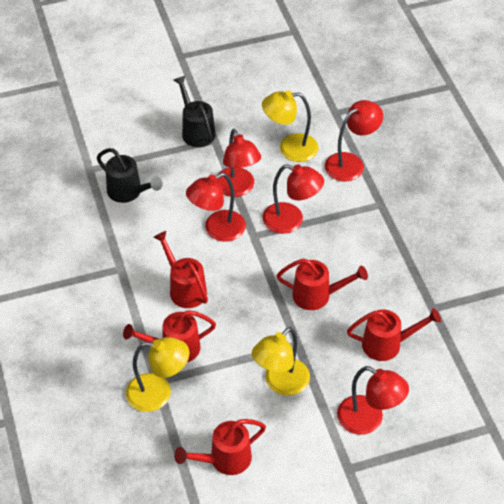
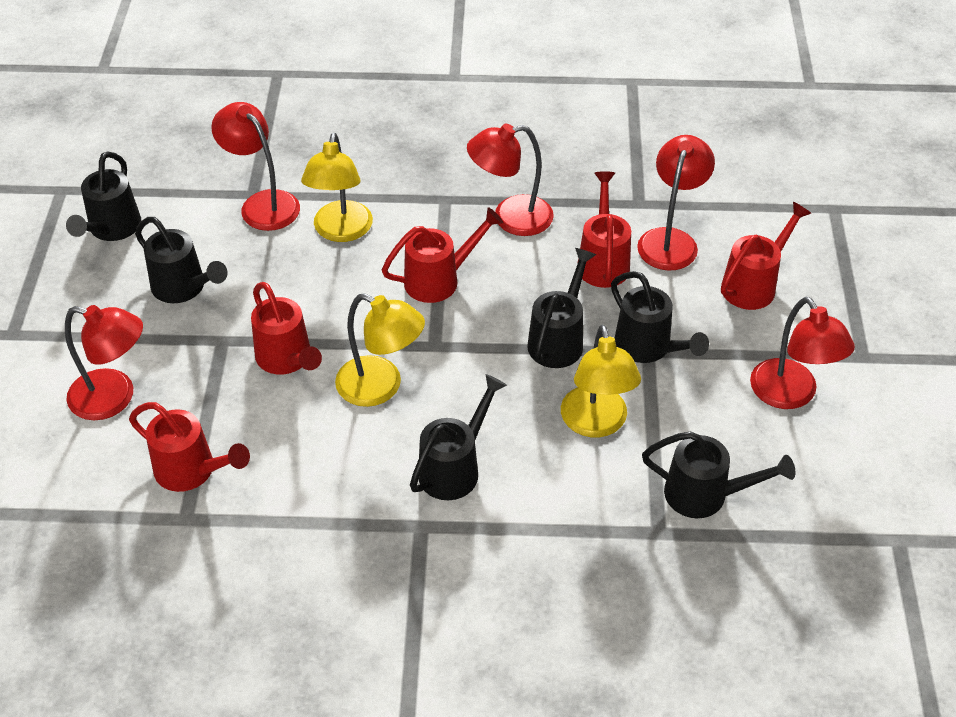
black watering can: 2 -> 6

